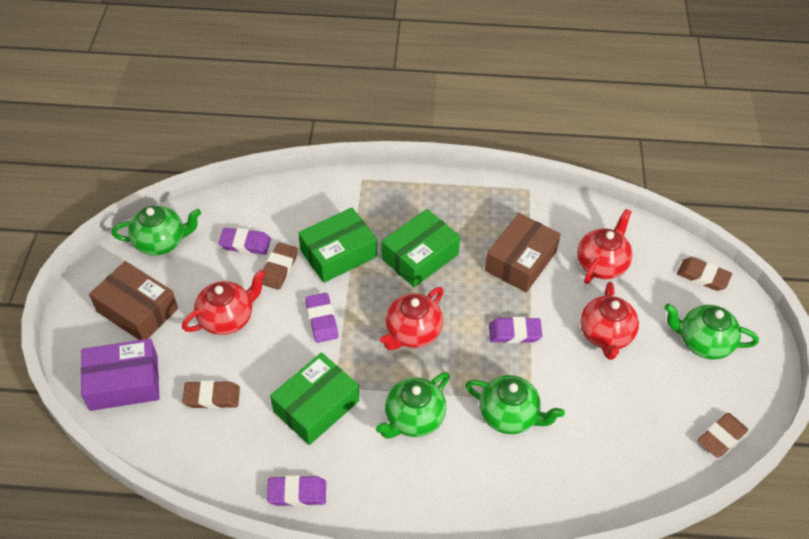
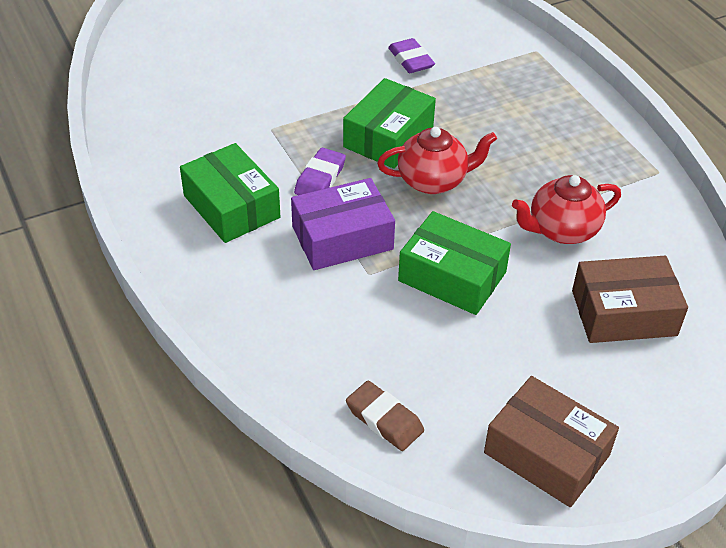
brown eraser: 4 -> 1
green teapot: 4 -> 0
purple eraser: 4 -> 2
red teapot: 4 -> 2

